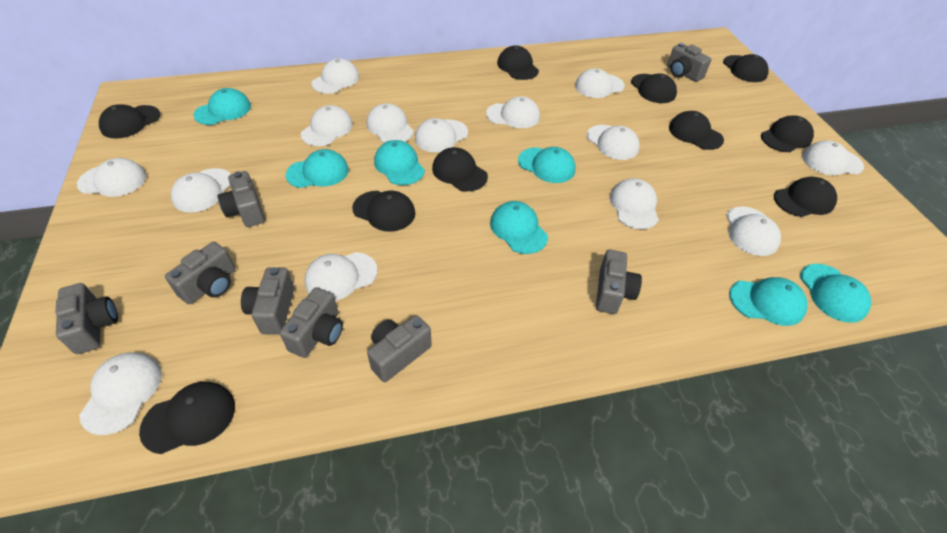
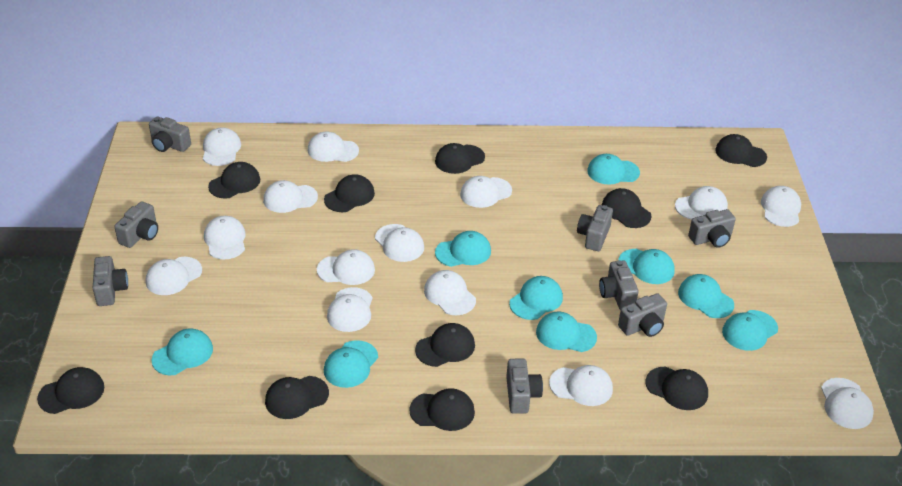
turquoise cap: 7 -> 9

